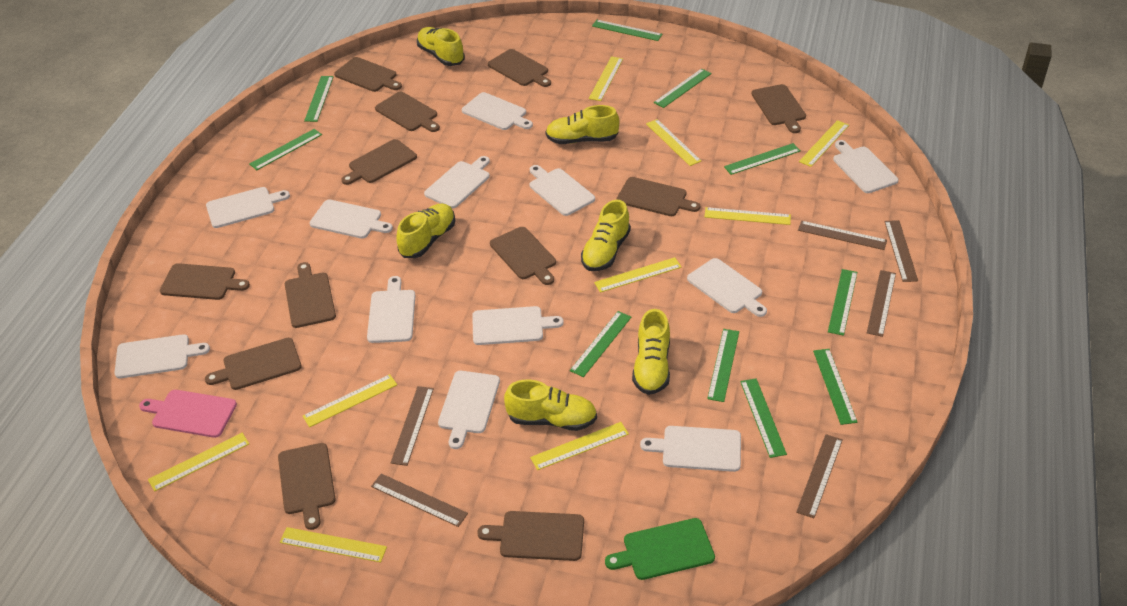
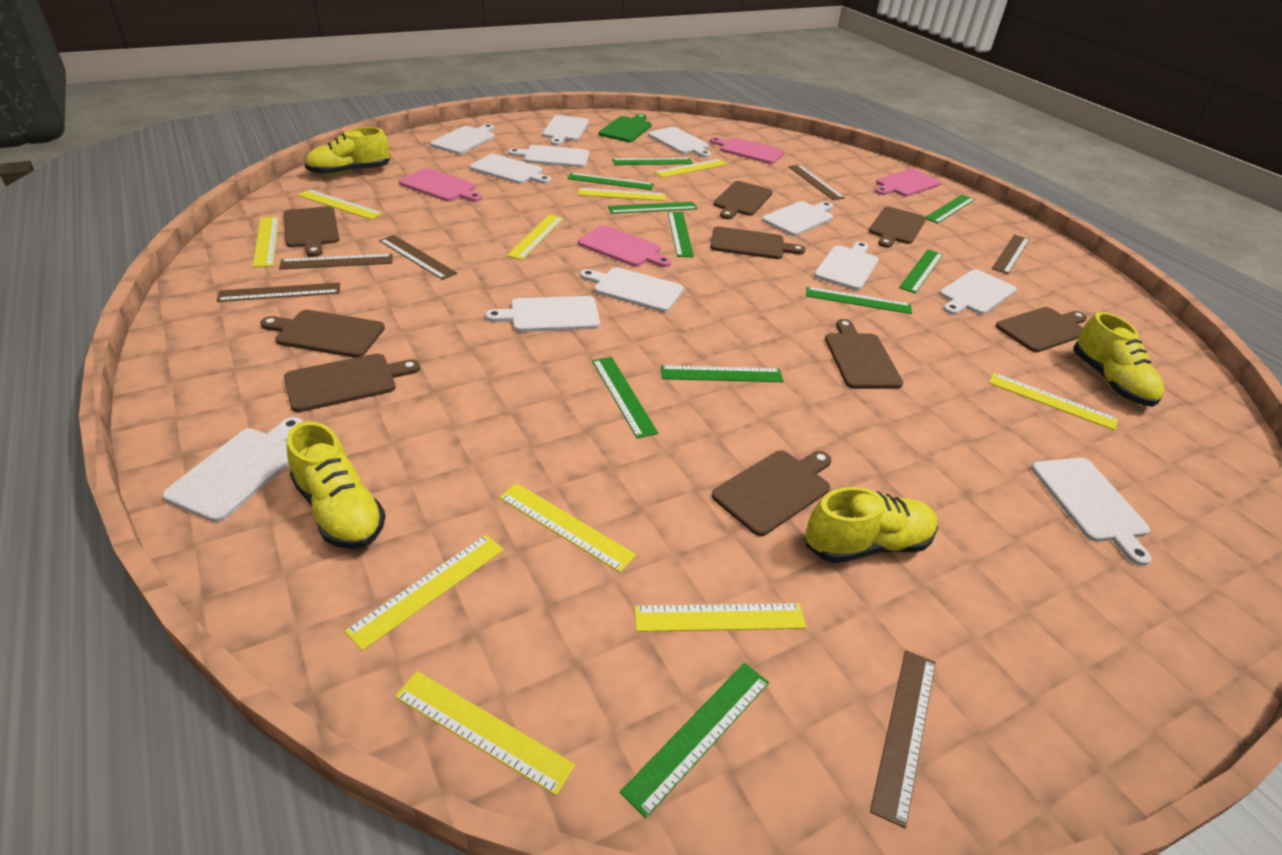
brown cutting board: 12 -> 9
pink cutting board: 1 -> 4
yellow ruler: 9 -> 10
yellow shoe: 6 -> 4

